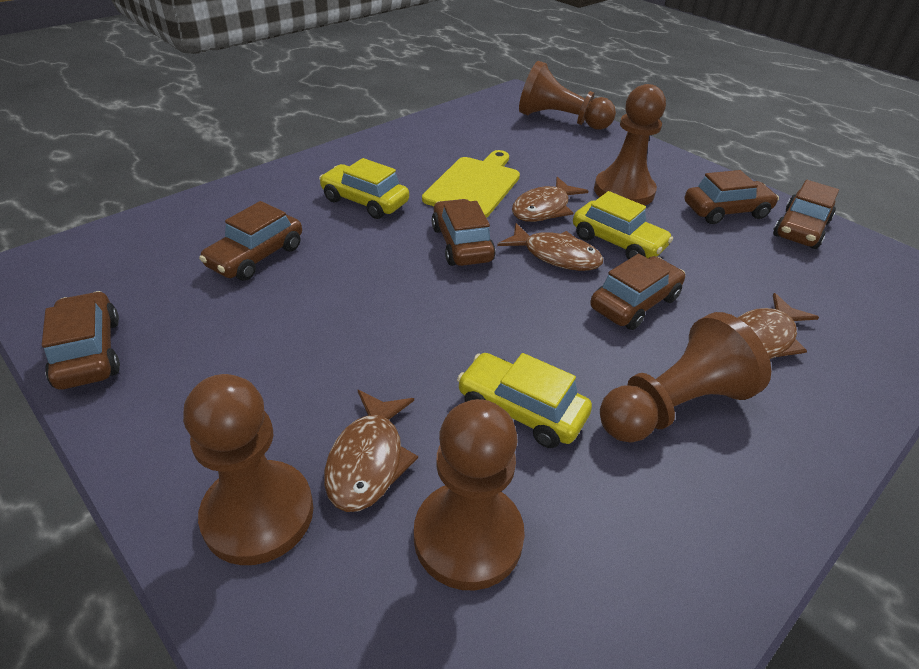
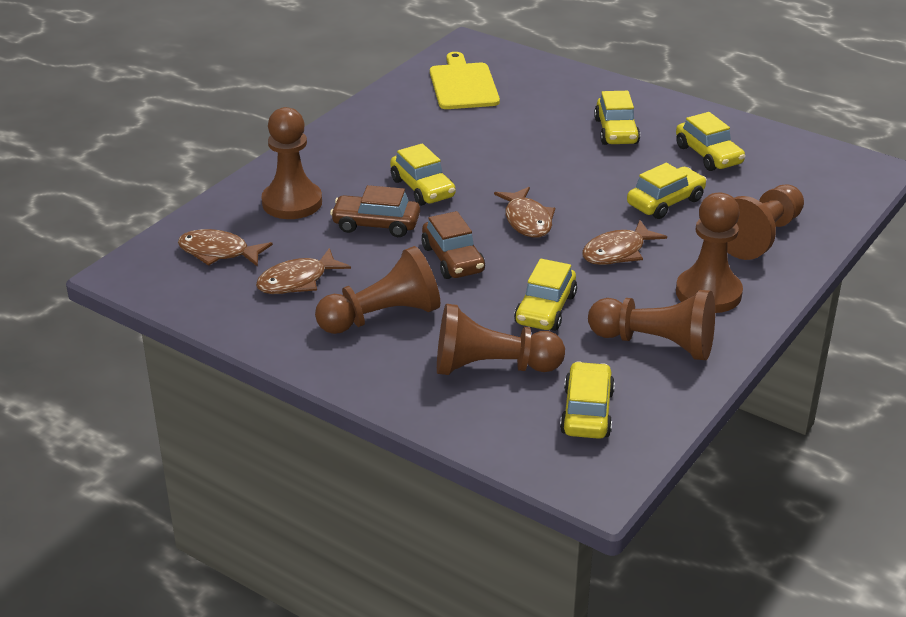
brown car: 6 -> 2
brown pawn: 5 -> 6
yellow car: 3 -> 6

